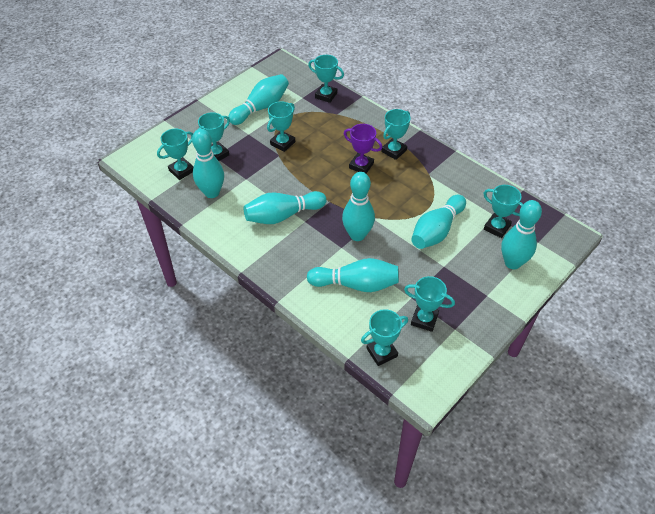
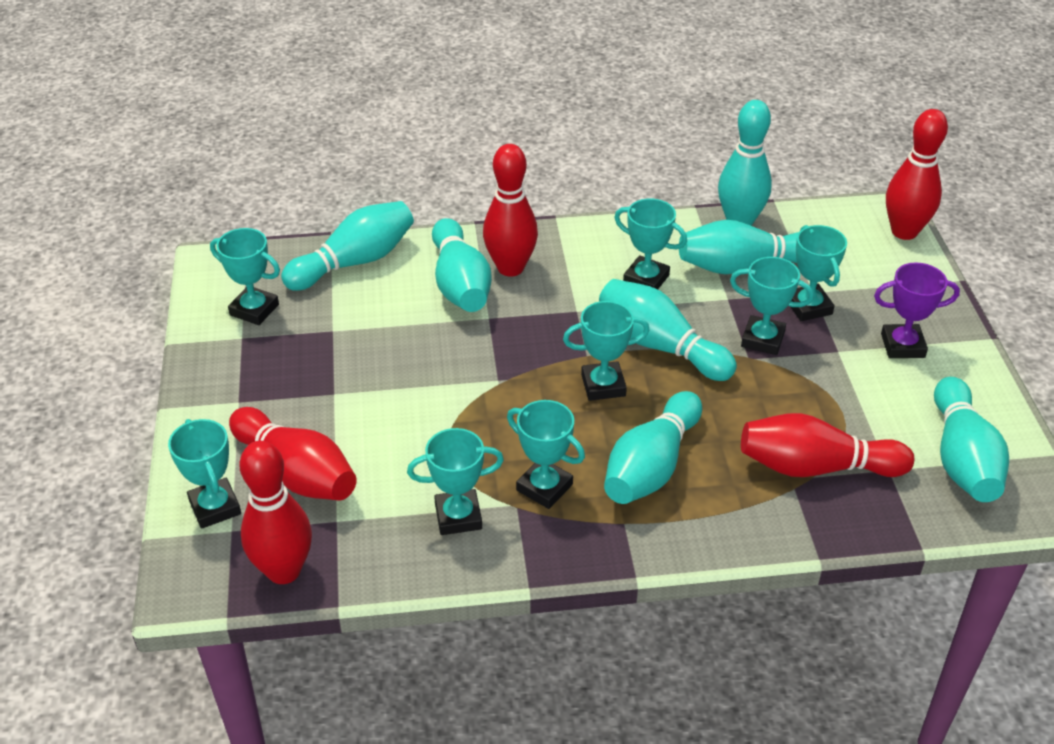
red bowling pin: 0 -> 5

